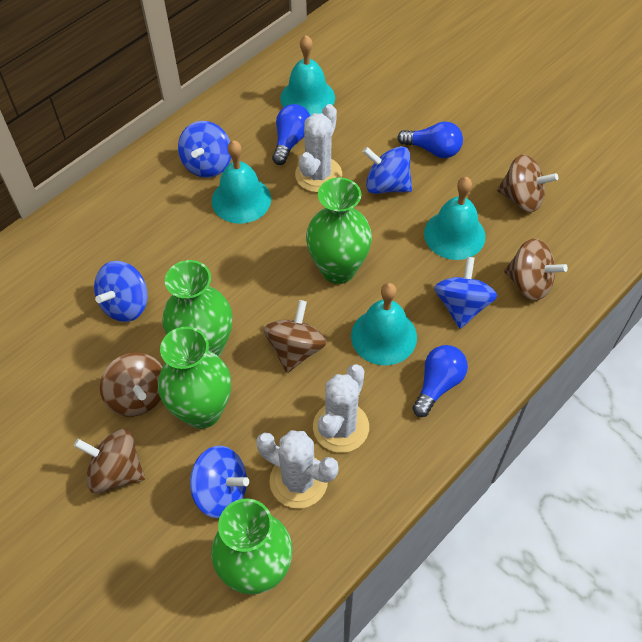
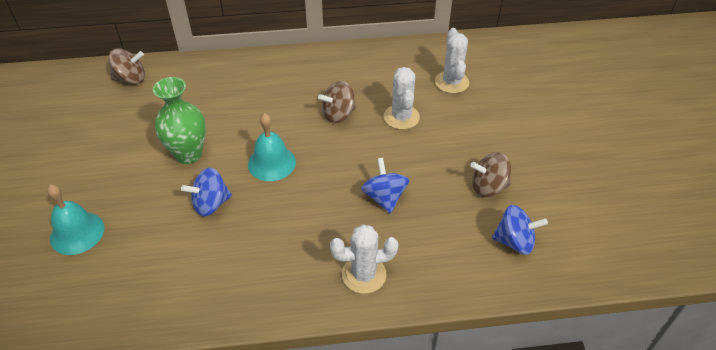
blue light bulb: 3 -> 0
blue spinning top: 5 -> 3
brown spinning top: 5 -> 3
green vase: 4 -> 1
turquoise bell: 4 -> 2

